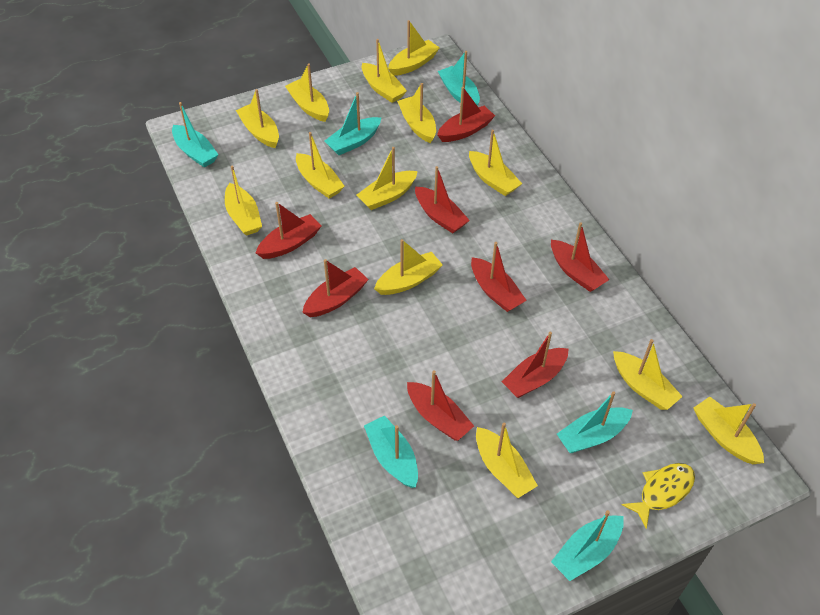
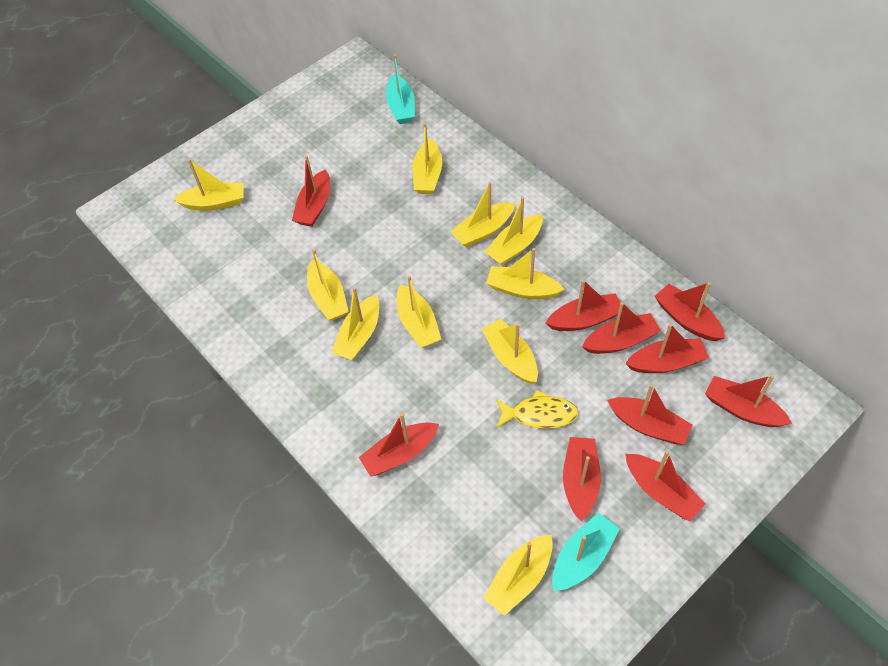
red boat: 8 -> 10
turquoise boat: 6 -> 2
yellow boat: 13 -> 10

